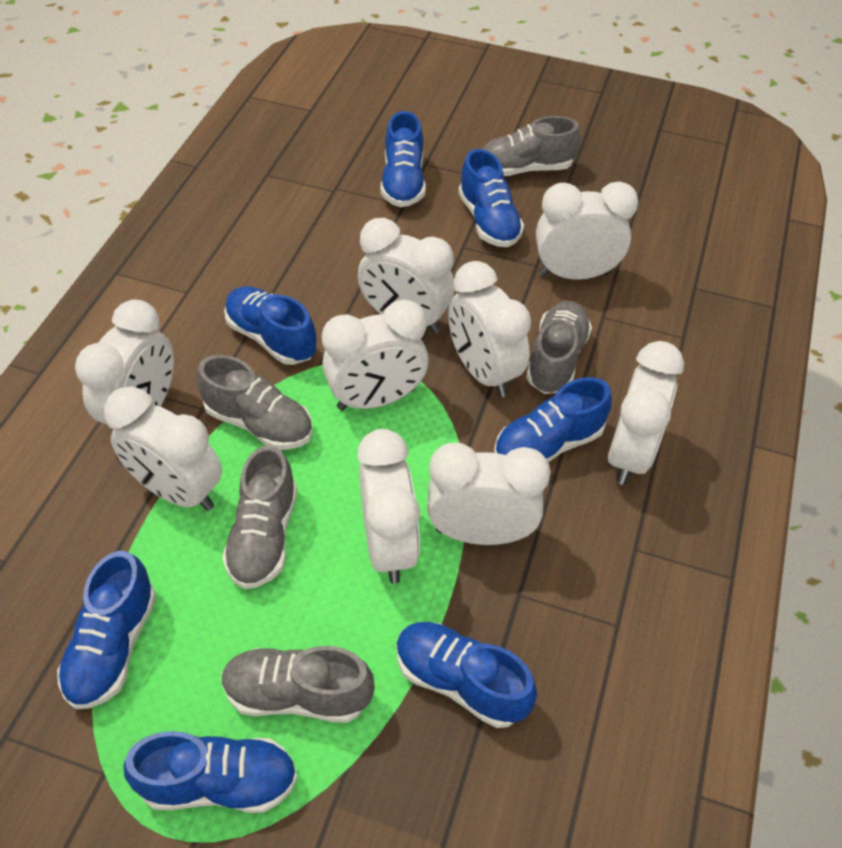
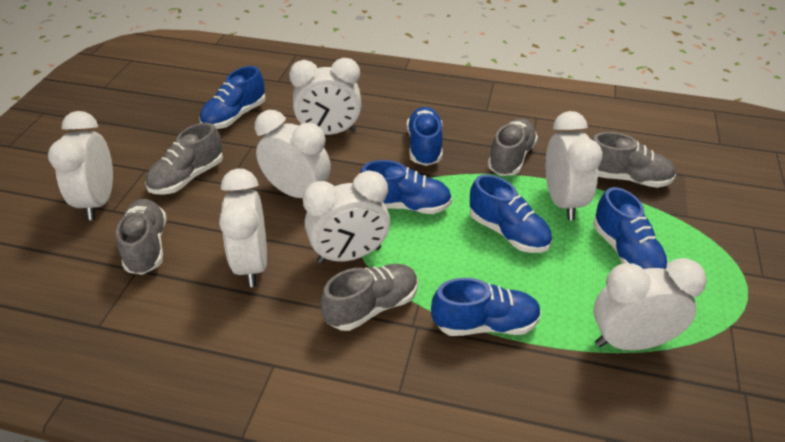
blue shoe: 7 -> 6
white clock: 9 -> 7

